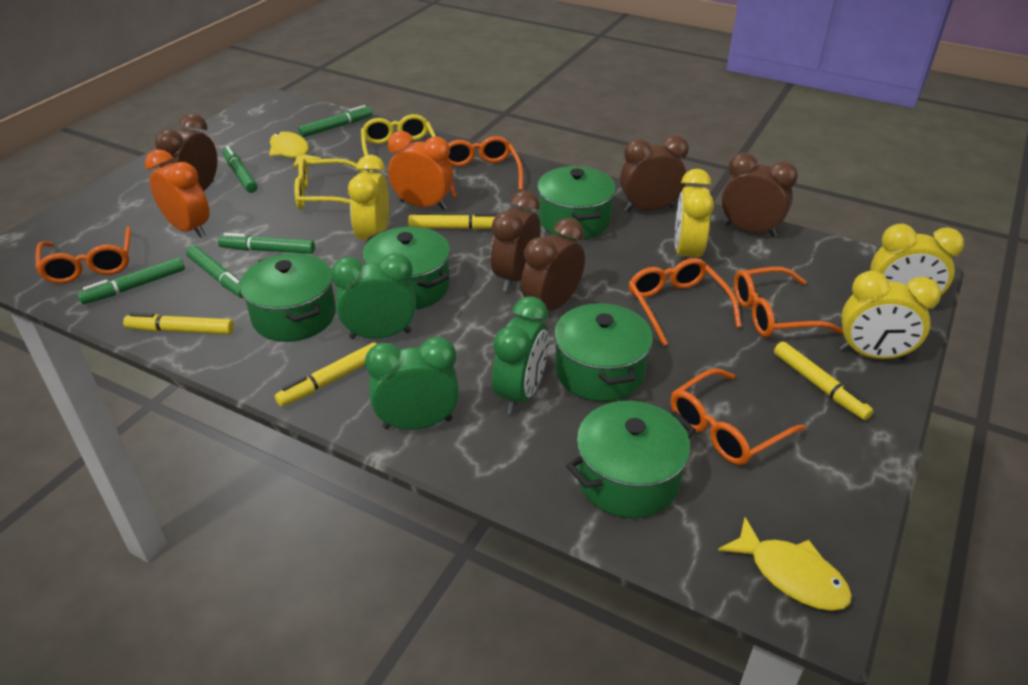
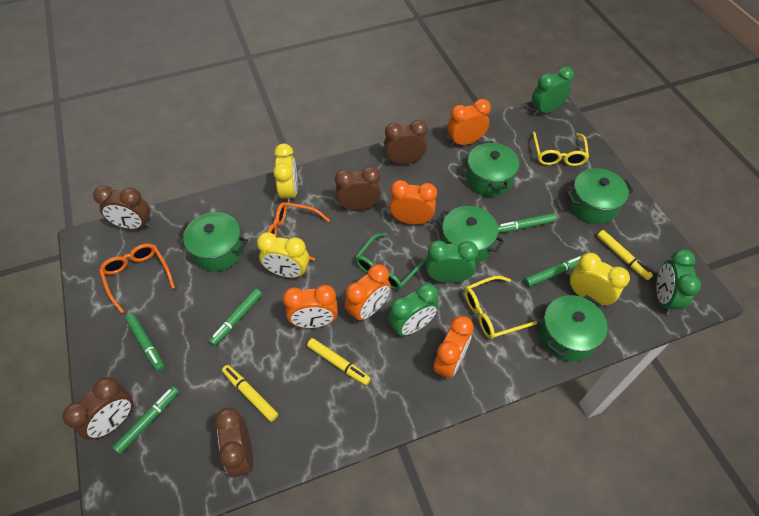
green clock: 3 -> 4
green glasses: 0 -> 1
orange clock: 2 -> 5
orange glasses: 5 -> 2
yellow clock: 4 -> 3
yellow fish: 2 -> 0
yellow marker: 4 -> 3

